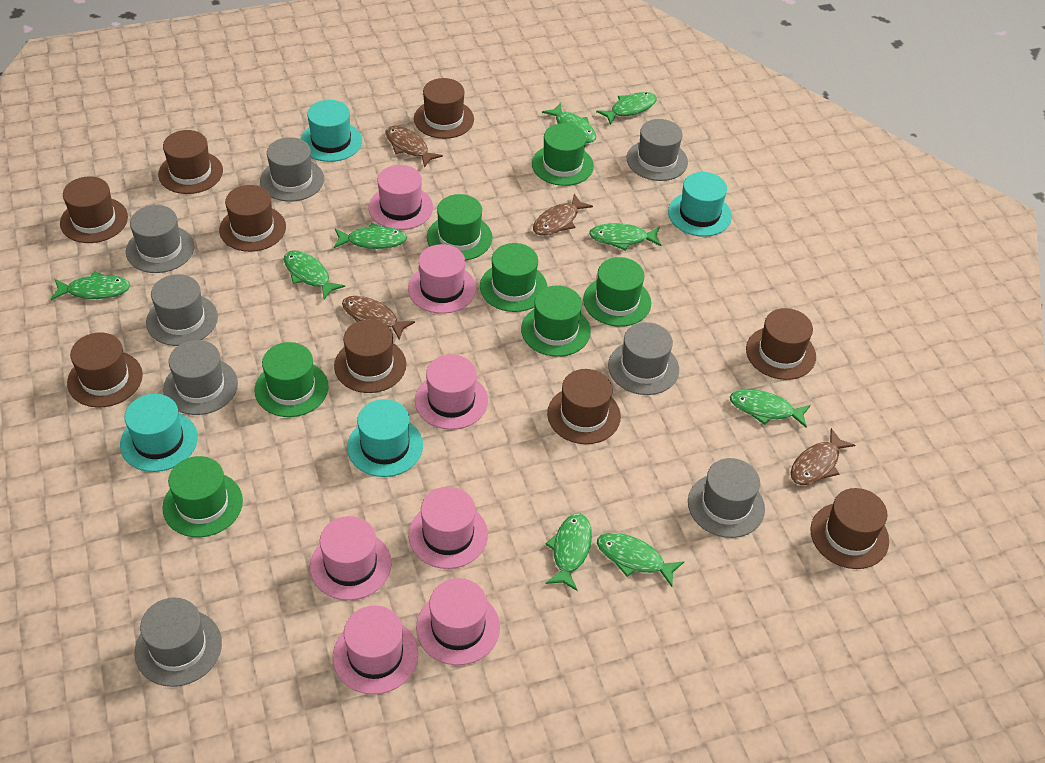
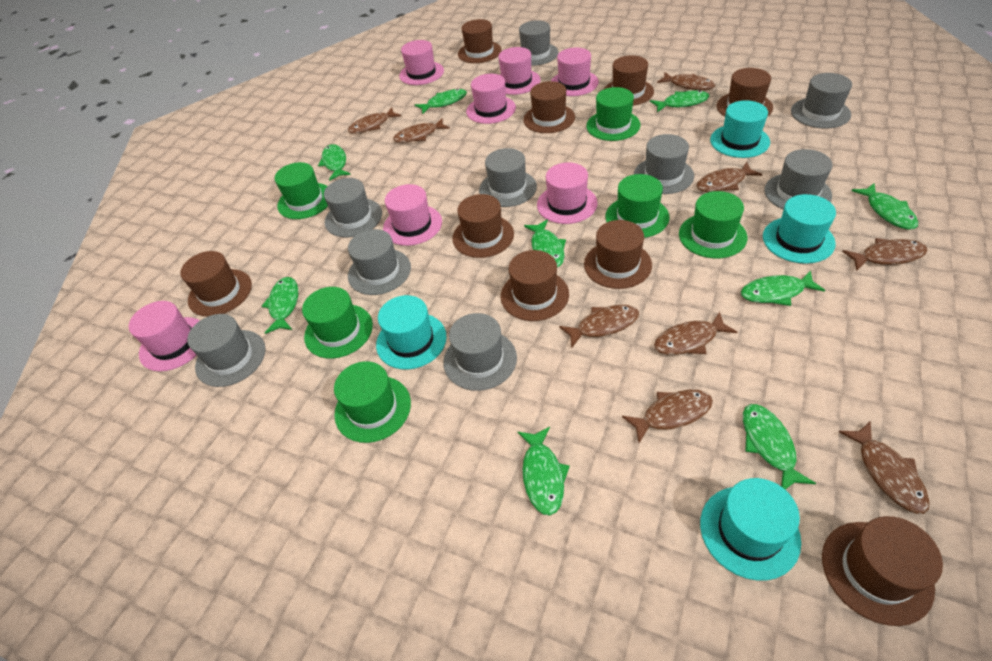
brown fish: 4 -> 9
green hat: 7 -> 6
grey hat: 8 -> 9

